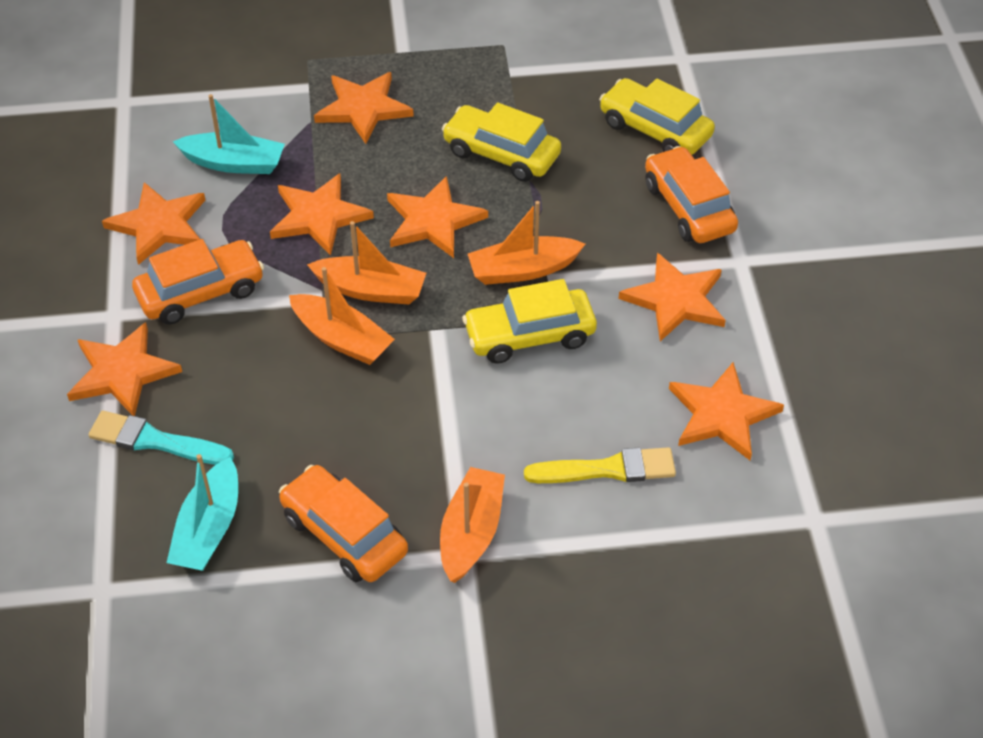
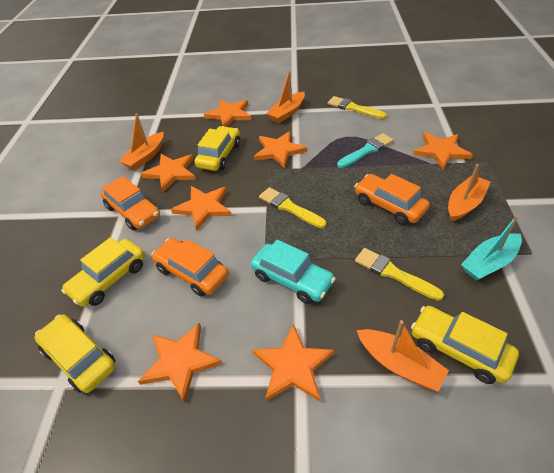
turquoise boat: 2 -> 1
turquoise car: 0 -> 1
yellow brush: 1 -> 3
yellow car: 3 -> 4

